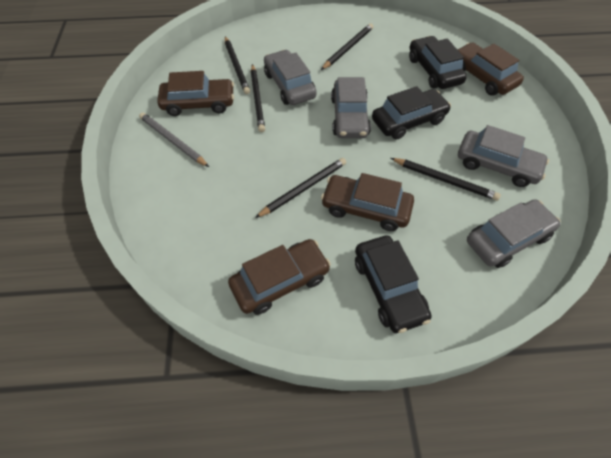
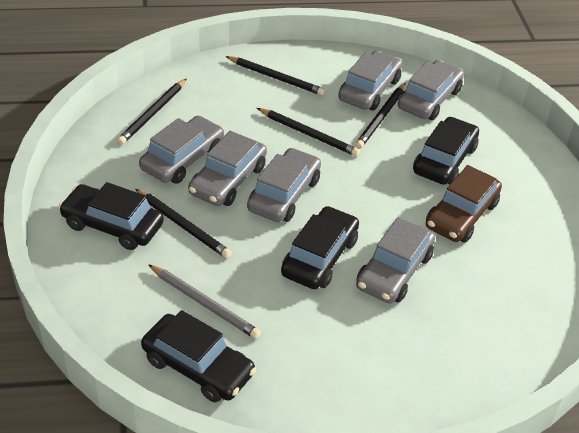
black car: 3 -> 4
brown car: 4 -> 1
grey car: 4 -> 6

